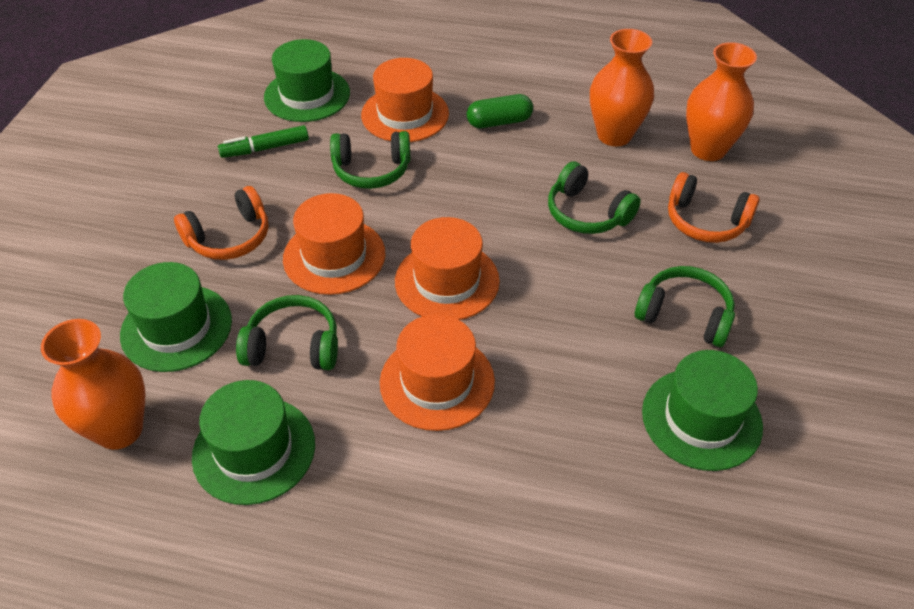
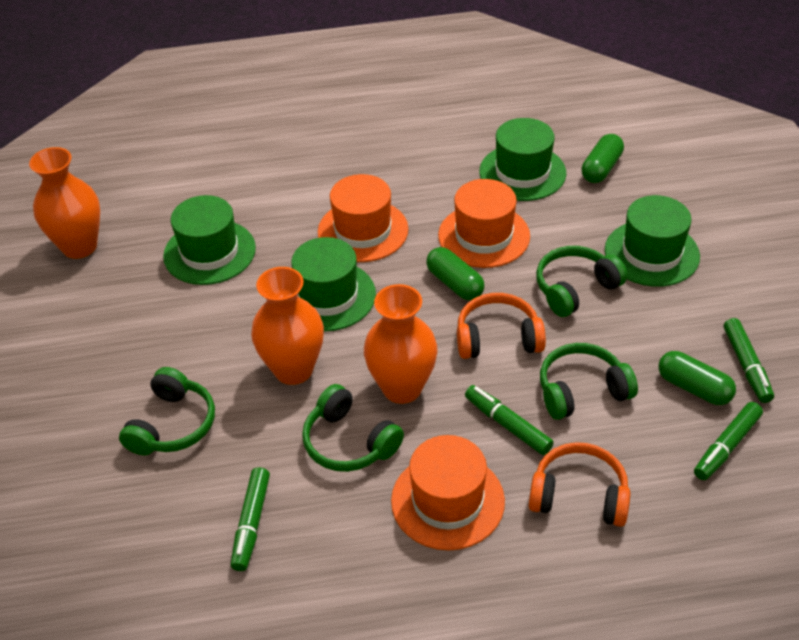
green capsule: 1 -> 3
green marker: 1 -> 4
orange hat: 4 -> 3

